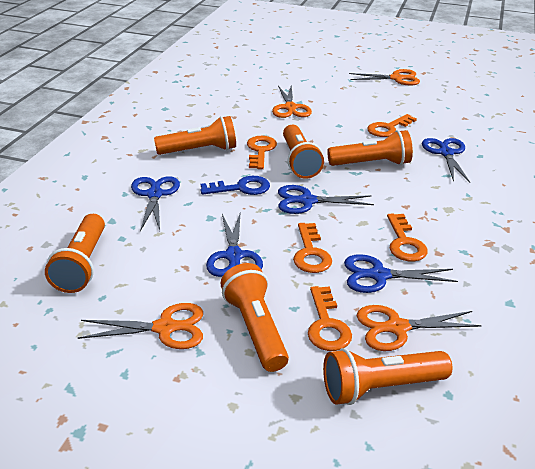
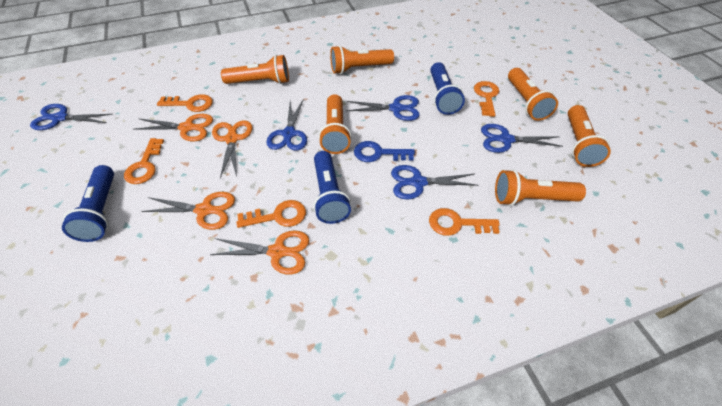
blue flashlight: 0 -> 3

